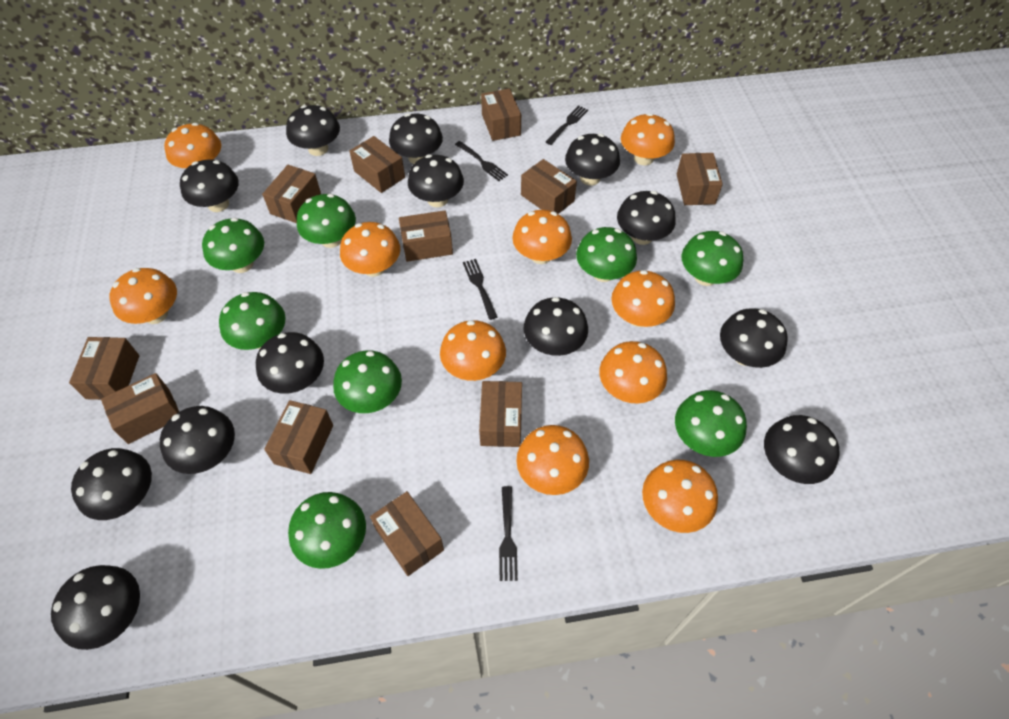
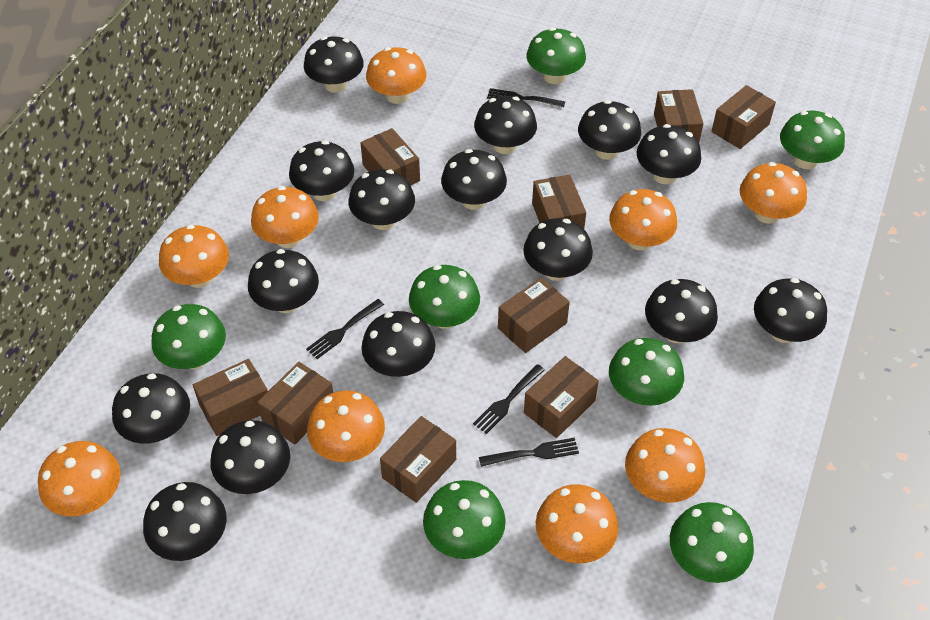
black mushroom: 13 -> 15
brown box: 11 -> 9
green mushroom: 8 -> 7
orange mushroom: 10 -> 9

